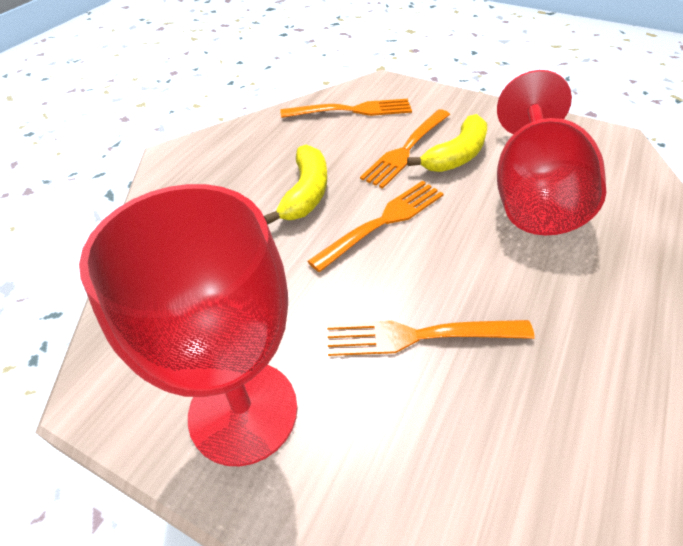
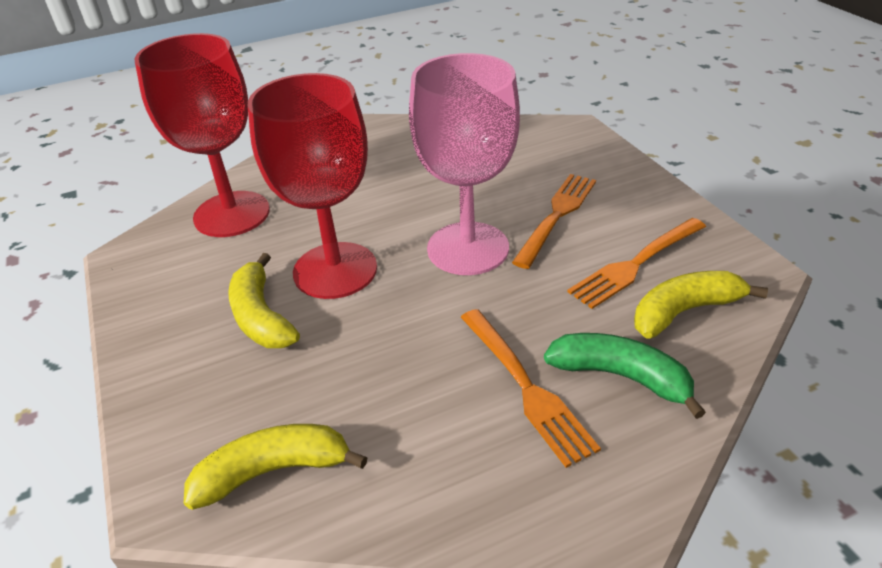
green banana: 0 -> 1
orange fork: 4 -> 3
pink goblet: 0 -> 1
yellow banana: 2 -> 3

